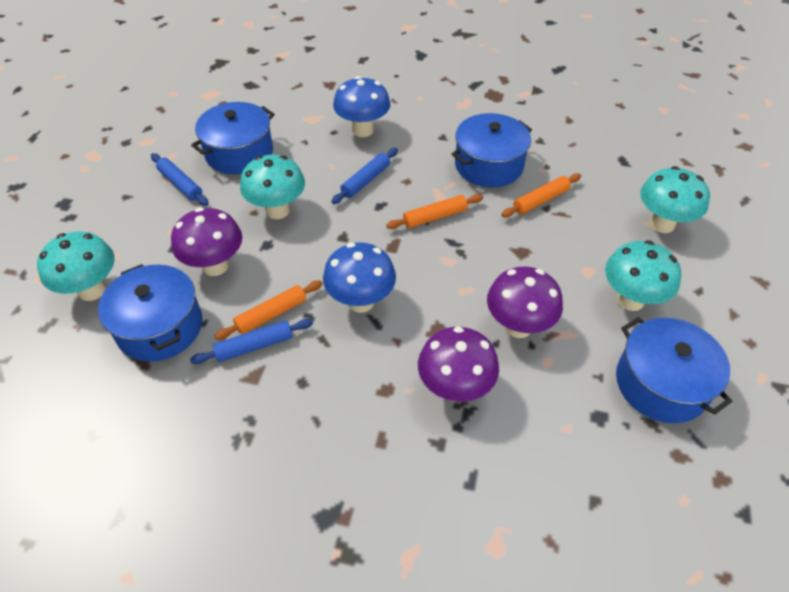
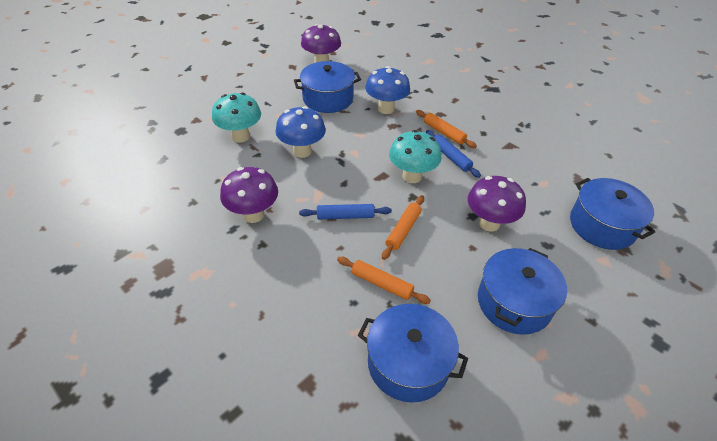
blue rolling pin: 3 -> 2
turquoise mushroom: 4 -> 2

